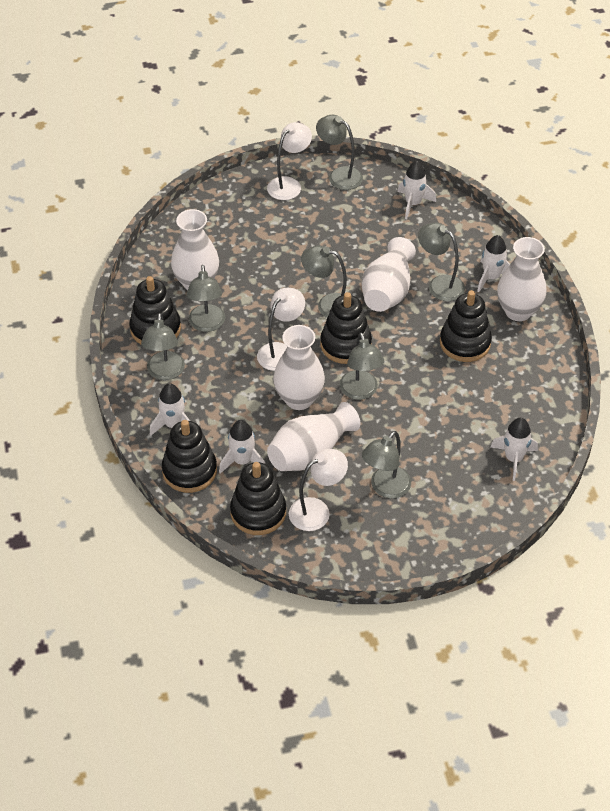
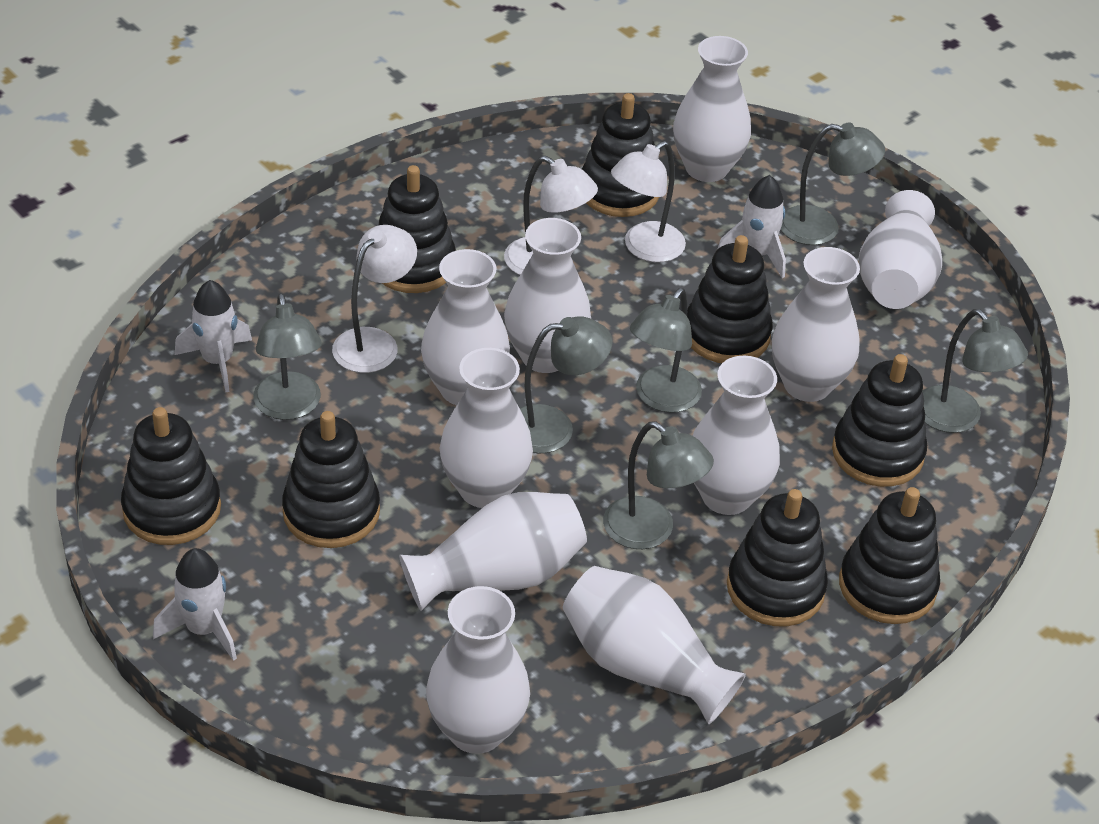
black stacking toy: 5 -> 8
grey lamp: 7 -> 6
white rocket: 5 -> 3
white vase: 5 -> 10

